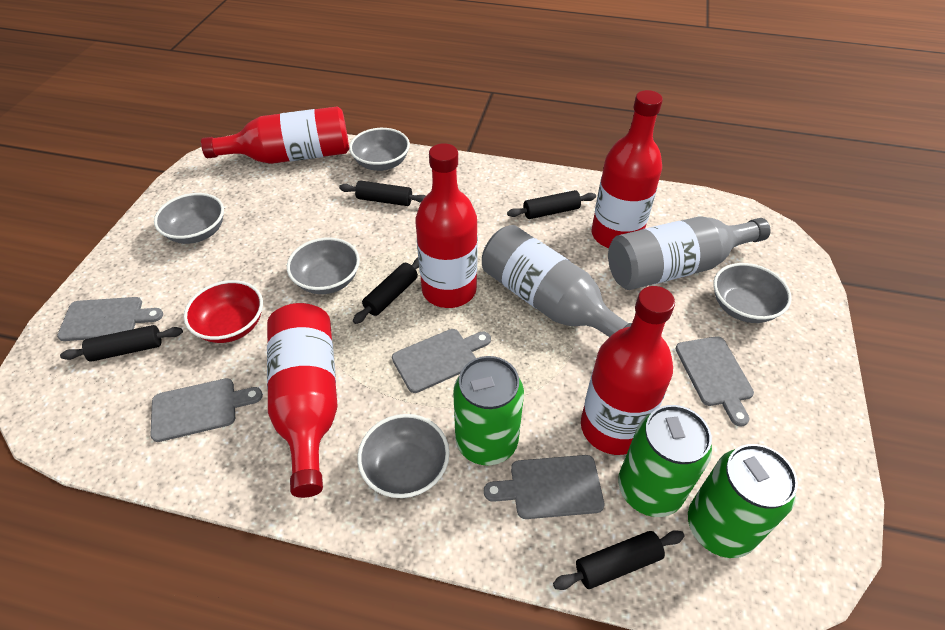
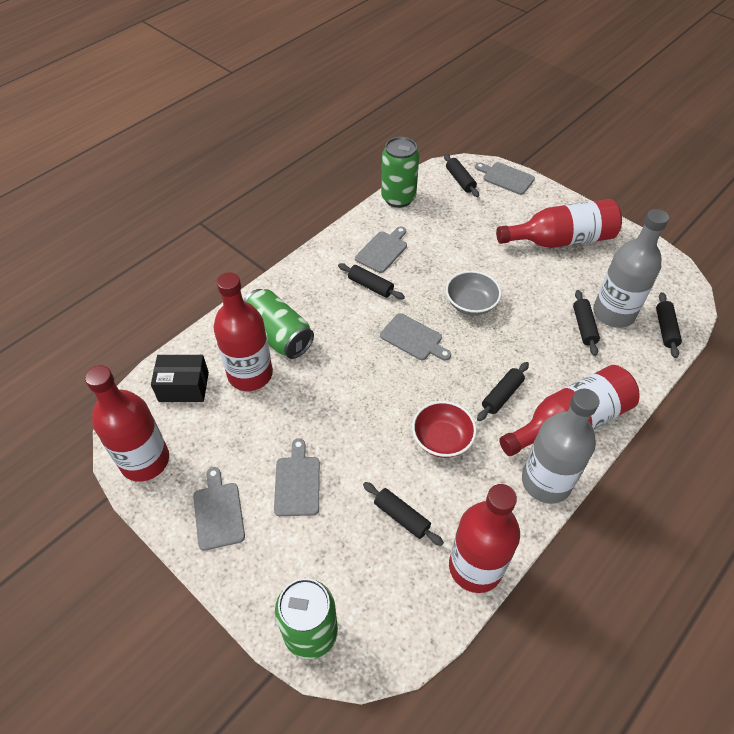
black box: 0 -> 1
black rolling pin: 5 -> 6
grey bowl: 5 -> 1

